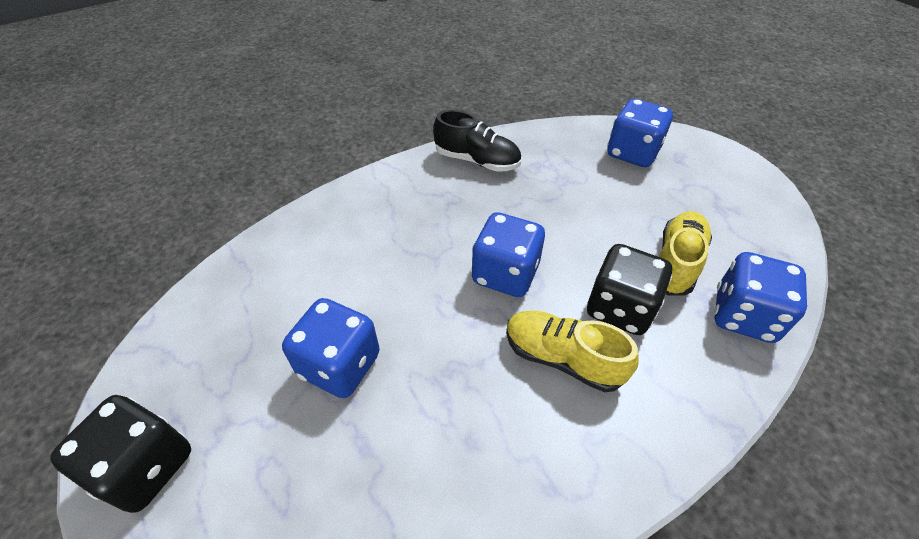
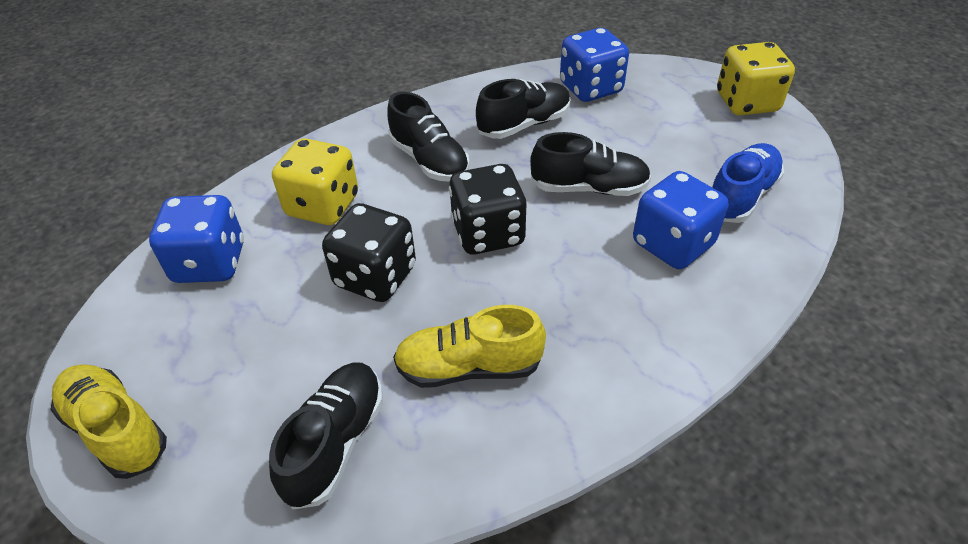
black shoe: 1 -> 4
blue dice: 4 -> 3
blue shoe: 0 -> 1
yellow dice: 0 -> 2

